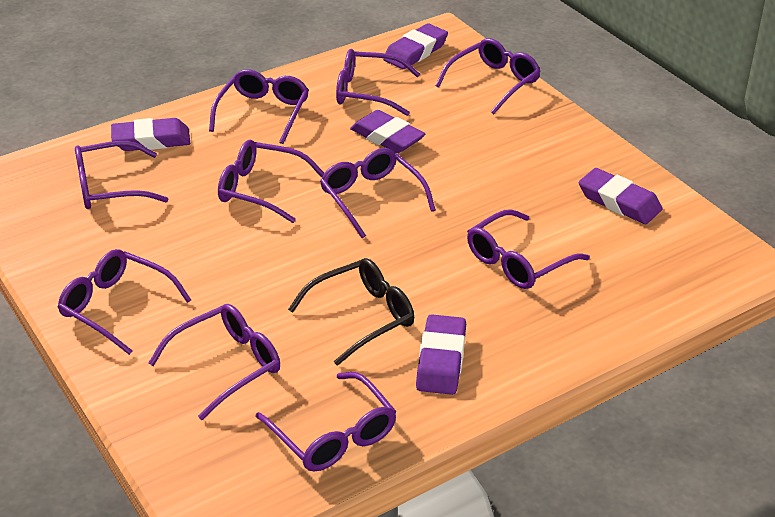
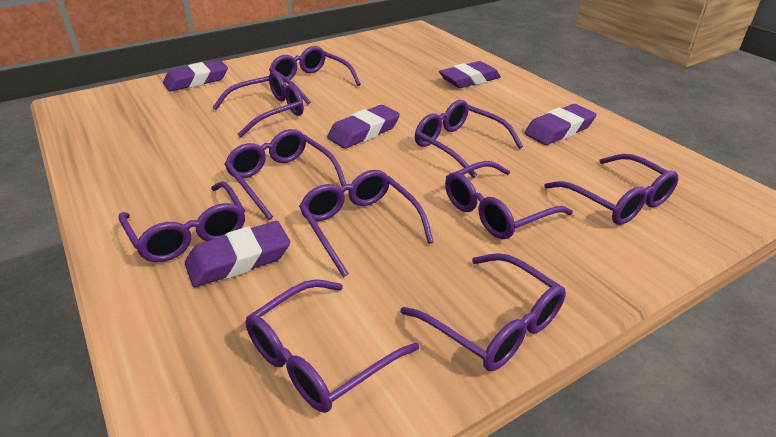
black glasses: 1 -> 0

